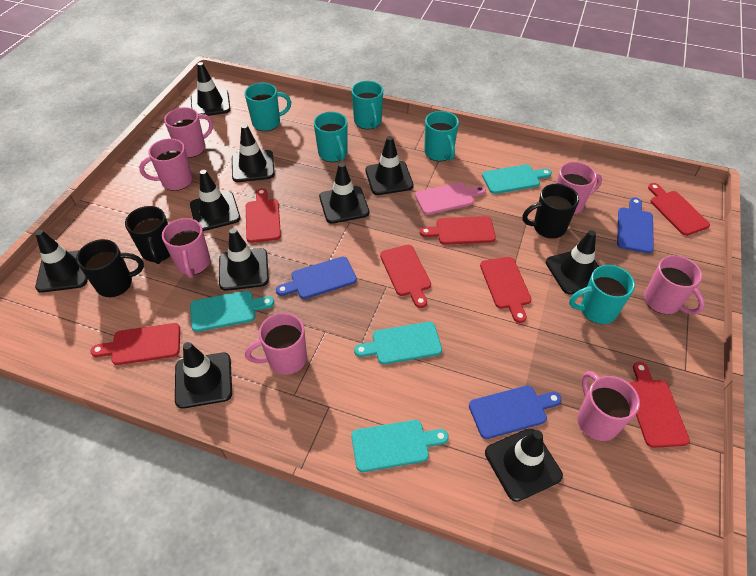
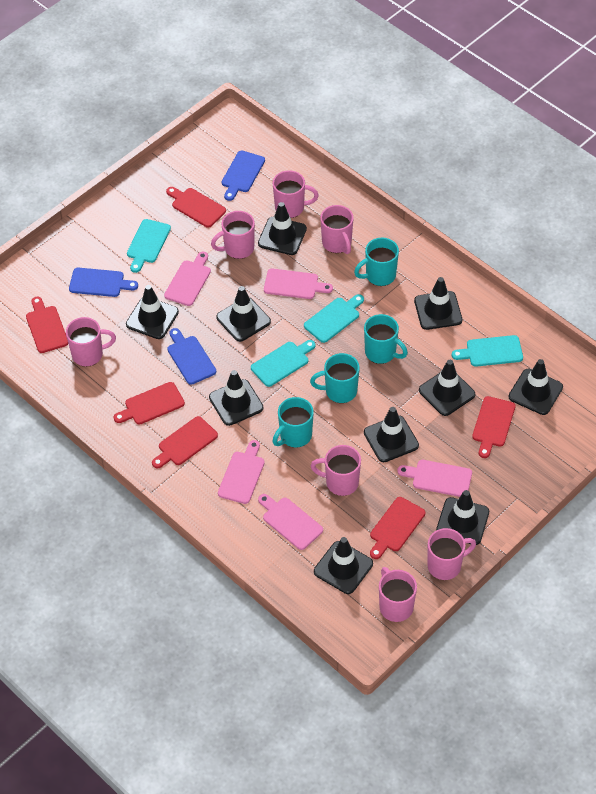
black mug: 3 -> 0
pink cutting board: 1 -> 5
red cutting board: 7 -> 6
turquoise mug: 5 -> 4

